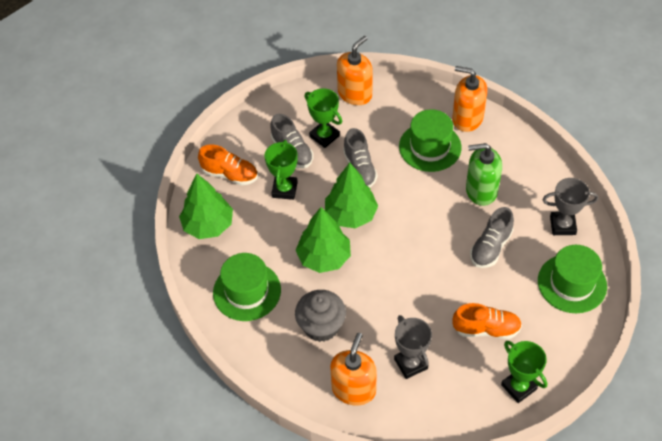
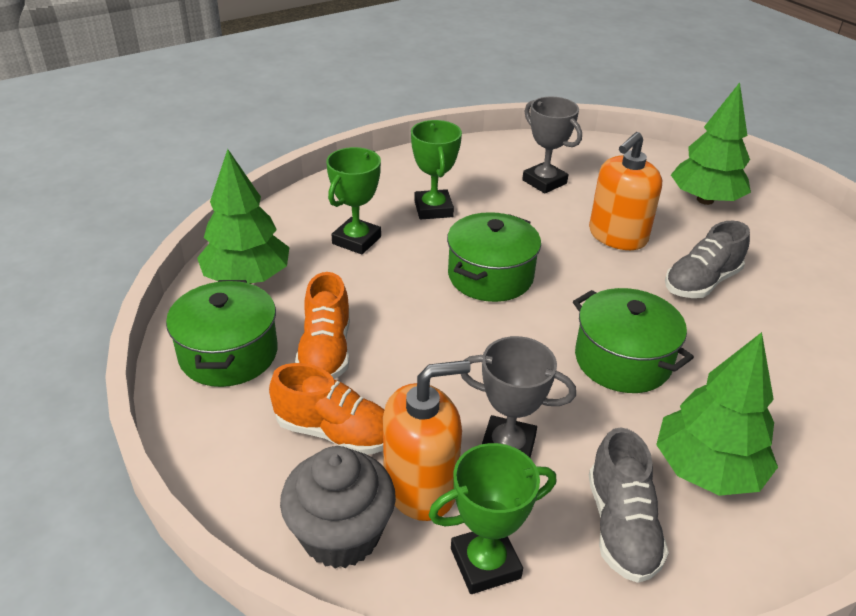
green hat: 3 -> 0
green pot: 0 -> 3
green soap dispenser: 1 -> 0
grey shoe: 3 -> 2
orange soap dispenser: 3 -> 2

